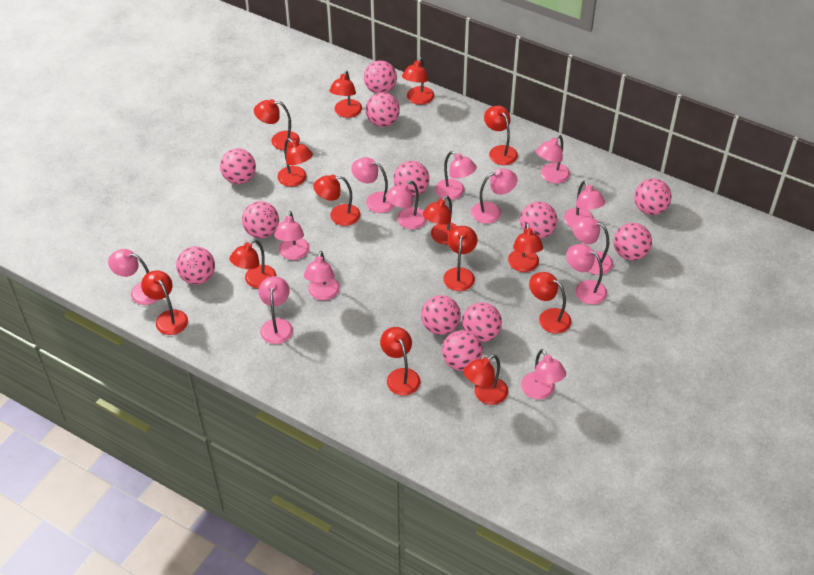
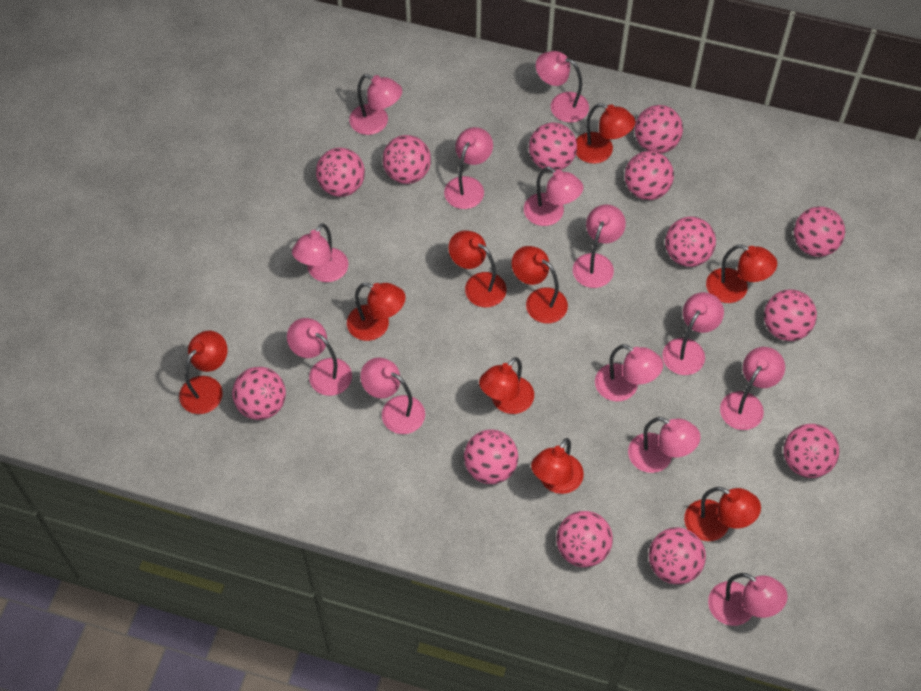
pink ball: 12 -> 13
red lamp: 14 -> 9

